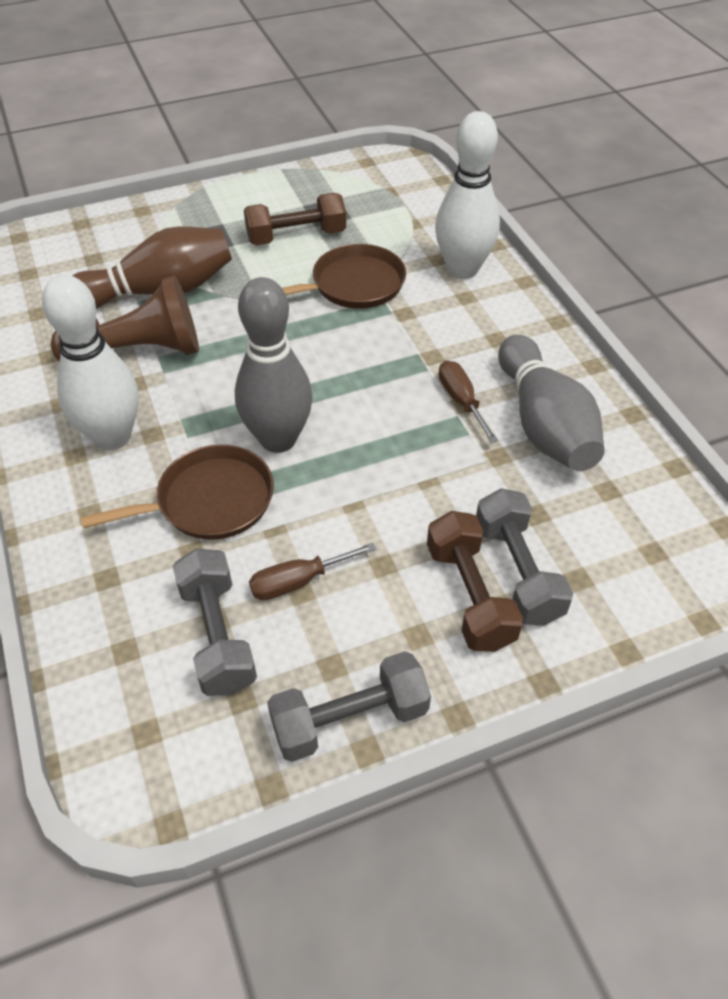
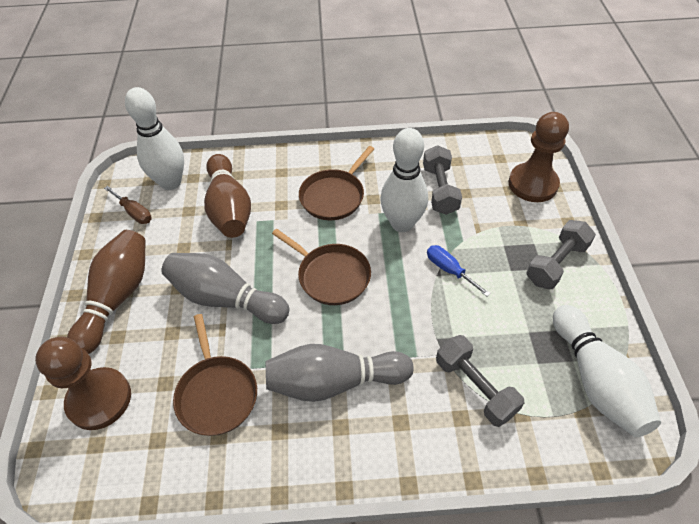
blue screwdriver: 0 -> 1
brown bowling pin: 1 -> 2
brown dumbbell: 2 -> 0
brown pan: 2 -> 3
brown pawn: 1 -> 2
brown screwdriver: 2 -> 1
white bowling pin: 2 -> 3

